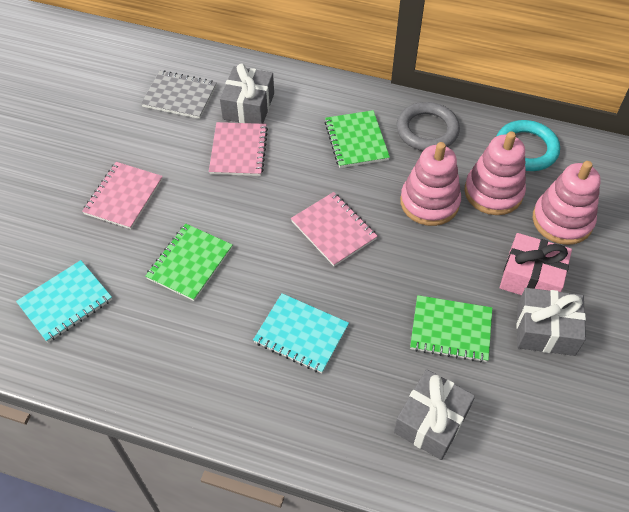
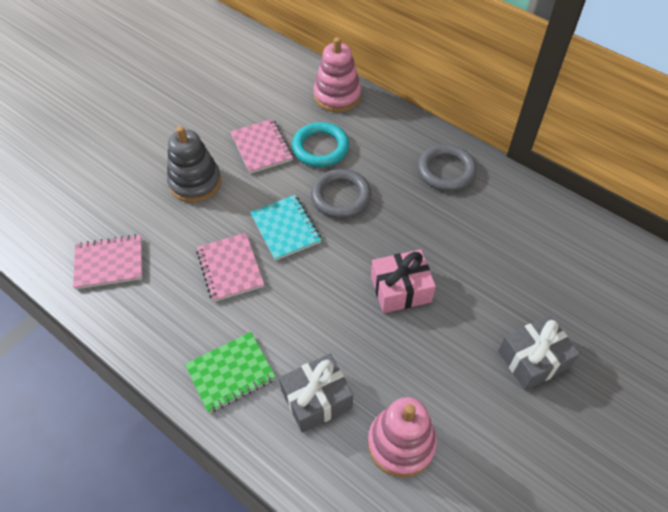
green notebook: 3 -> 1
grey gift: 3 -> 2
grey notebook: 1 -> 0
grey ring: 1 -> 2
grey stacking toy: 0 -> 1
pink stacking toy: 3 -> 2
turquoise notebook: 2 -> 1

